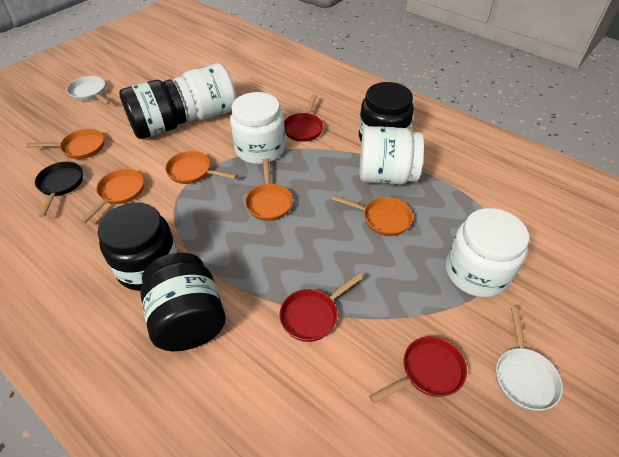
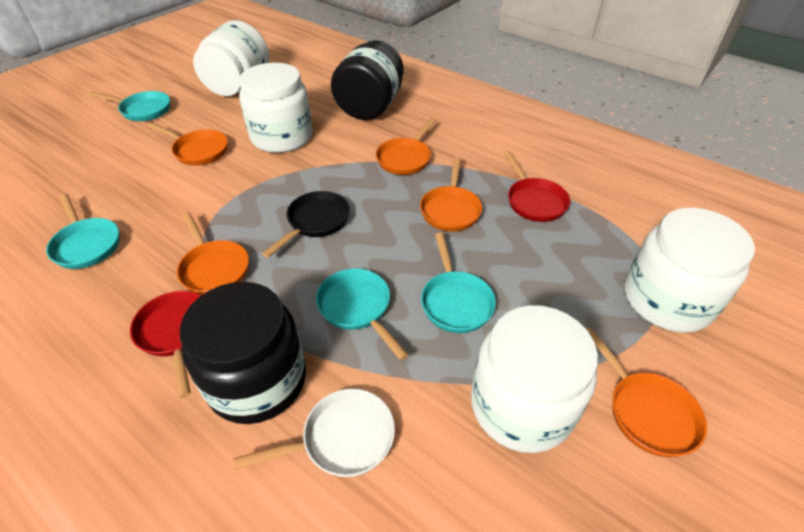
black jar: 4 -> 2
red pan: 3 -> 2
turquoise pan: 0 -> 4
white pan: 2 -> 1

